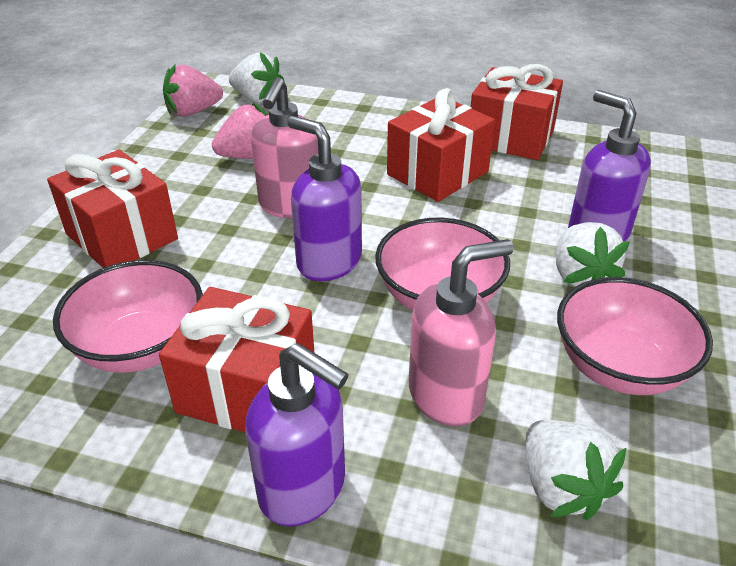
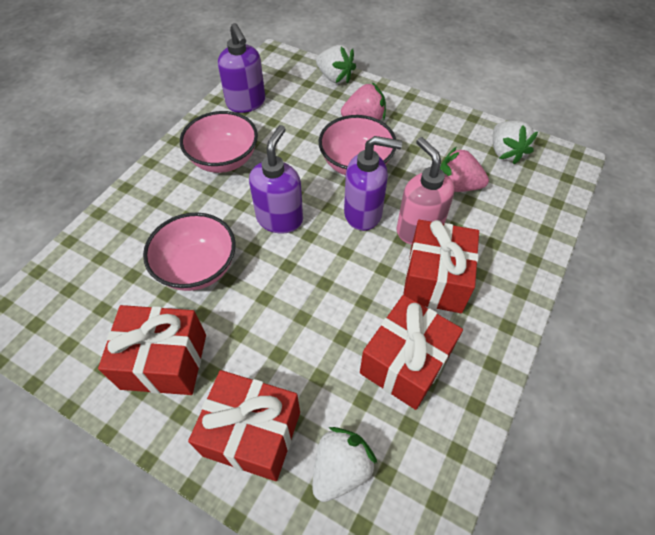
pink soap dispenser: 2 -> 1

